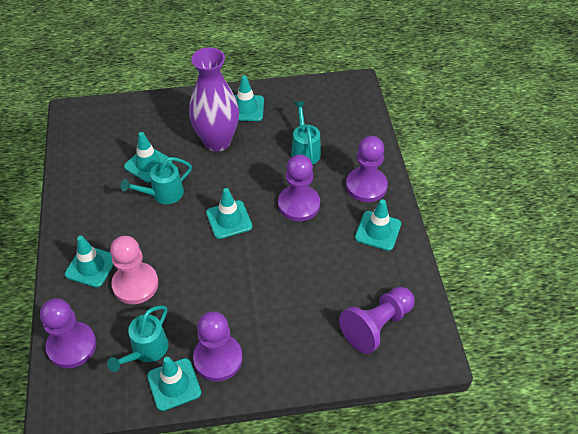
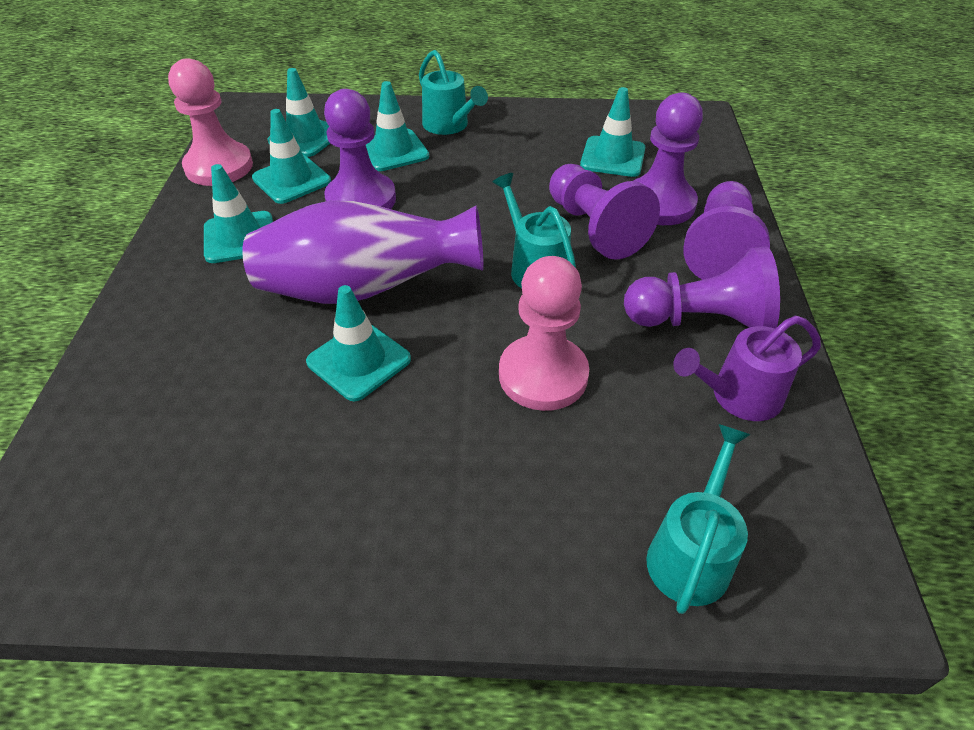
pink pawn: 1 -> 2
purple watering can: 0 -> 1

